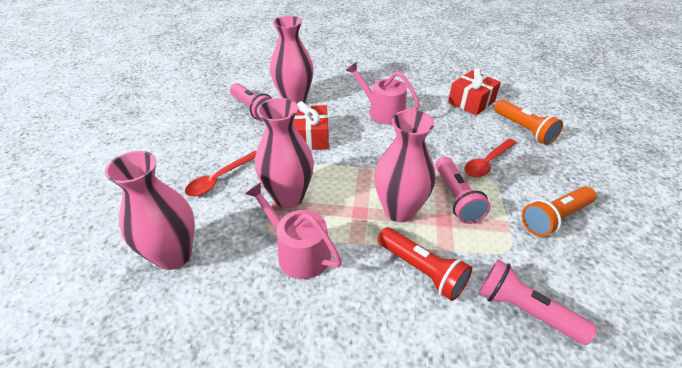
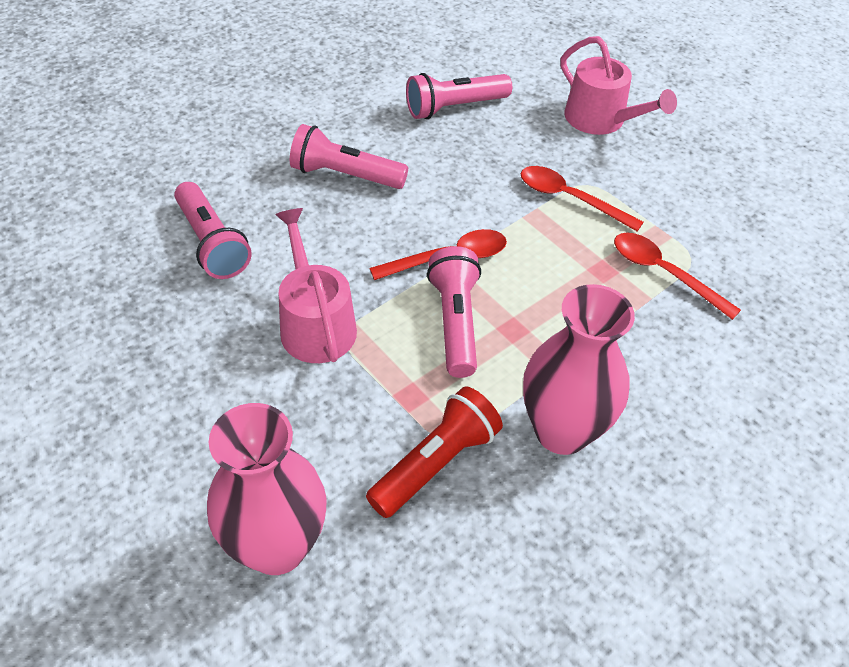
orange flashlight: 2 -> 0
pink flashlight: 3 -> 4
pink vase: 4 -> 2
red gift: 2 -> 0
red spoon: 2 -> 3

